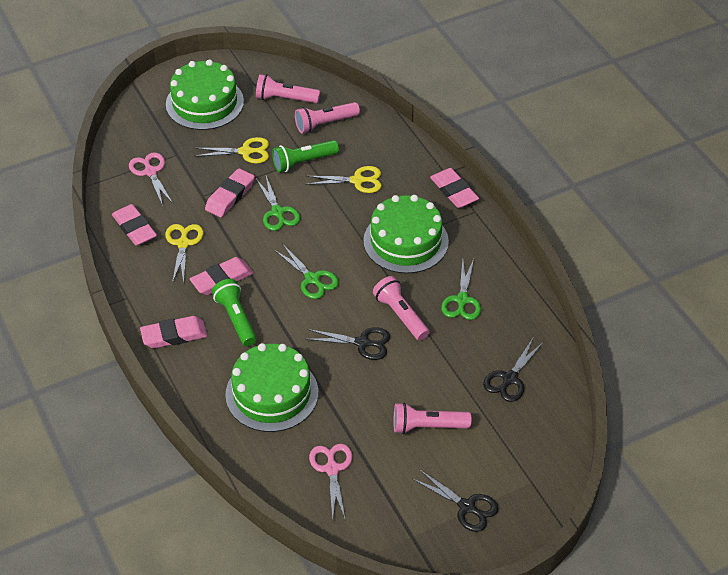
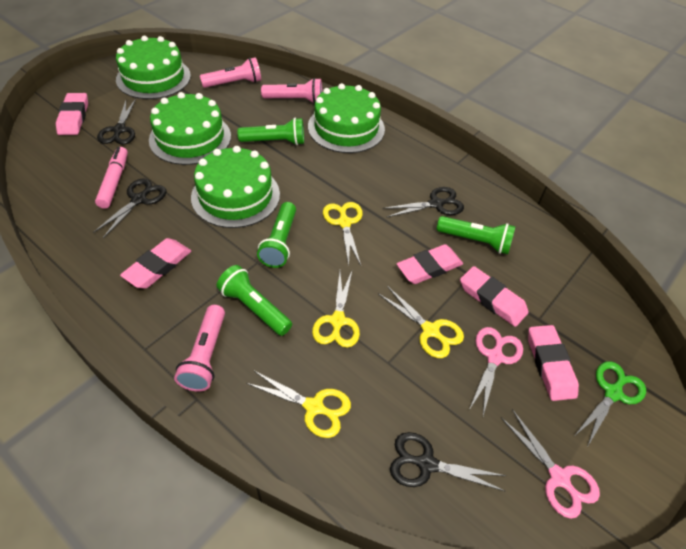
black scissors: 3 -> 4
green cake: 3 -> 4
green flashlight: 2 -> 4
green scissors: 3 -> 1
pink flashlight: 4 -> 3
pink marker: 0 -> 1
yellow scissors: 3 -> 4

